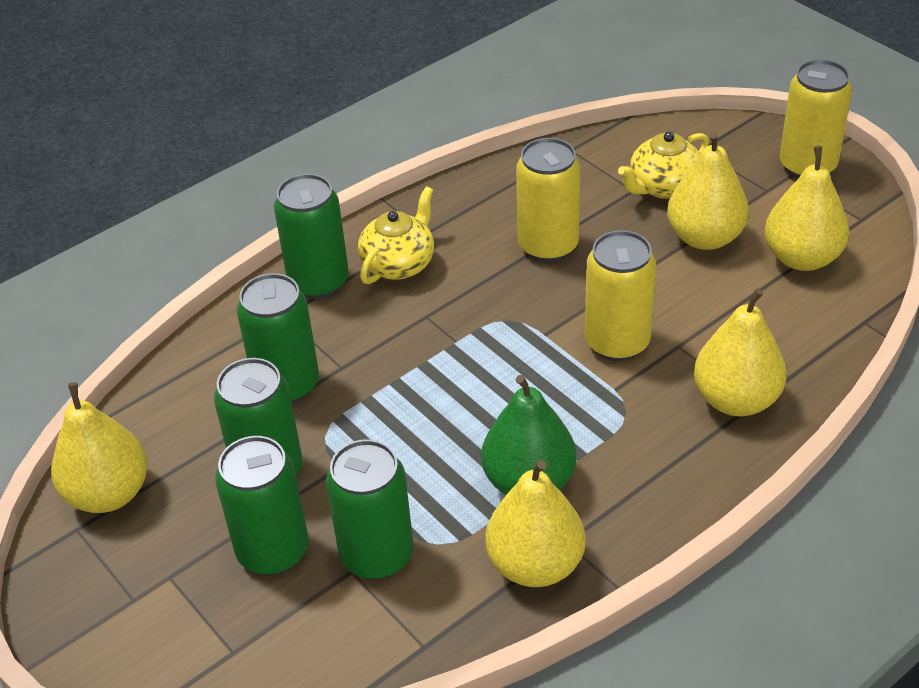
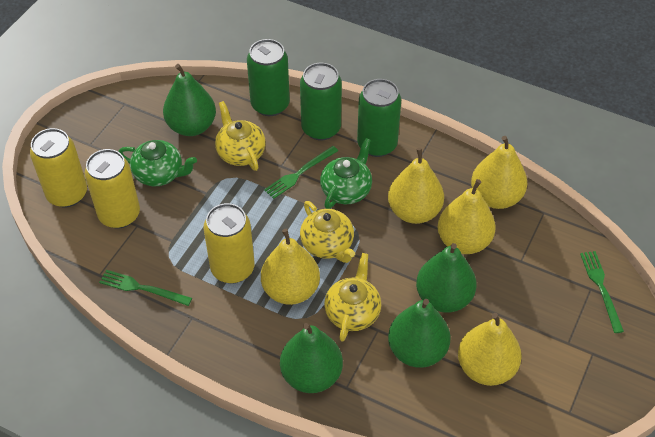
green can: 5 -> 3
green fork: 0 -> 3
green pear: 1 -> 4
green teapot: 0 -> 2
yellow teapot: 2 -> 3

